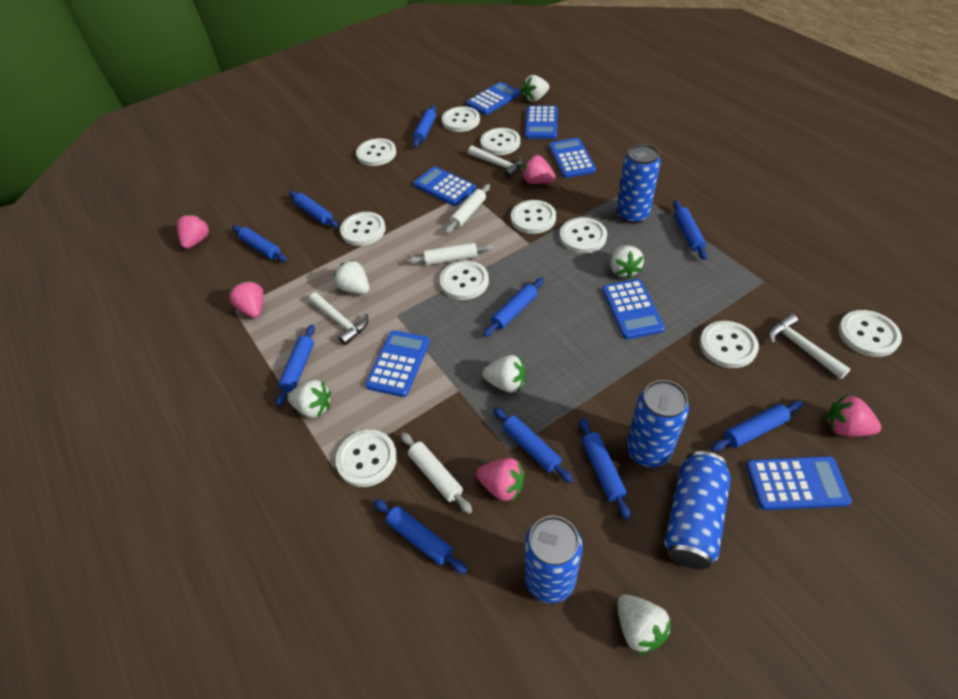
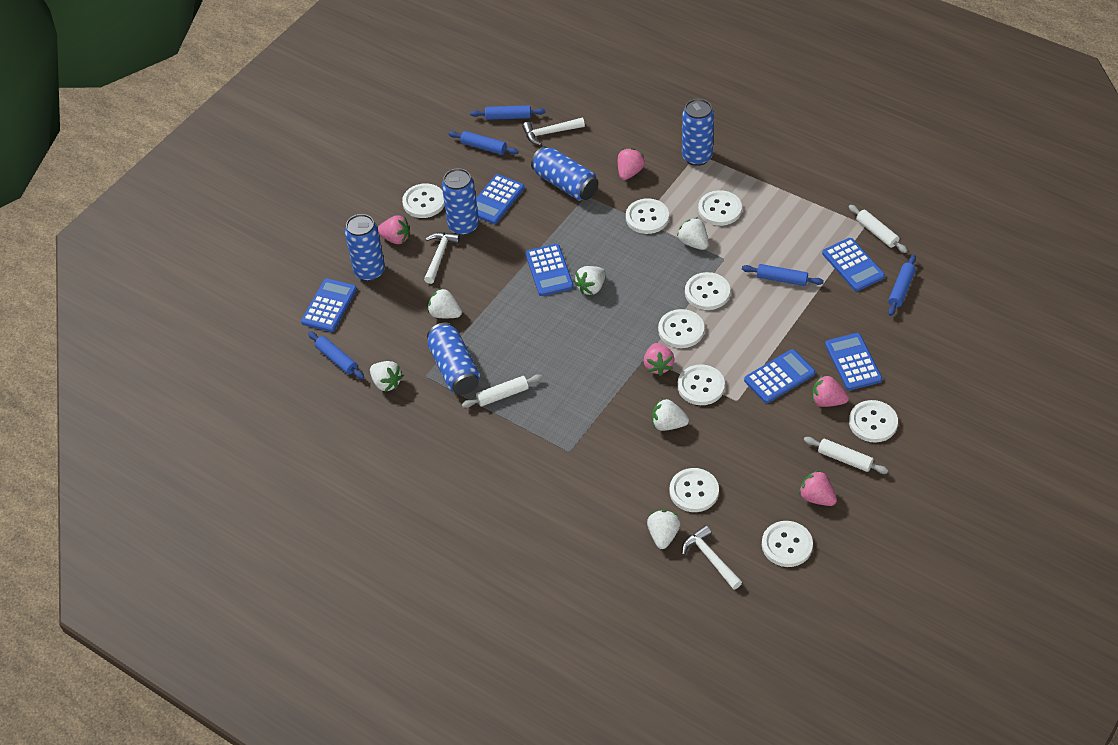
blue calculator: 7 -> 6
blue can: 4 -> 5
blue rolling pin: 10 -> 5
white button: 10 -> 9

